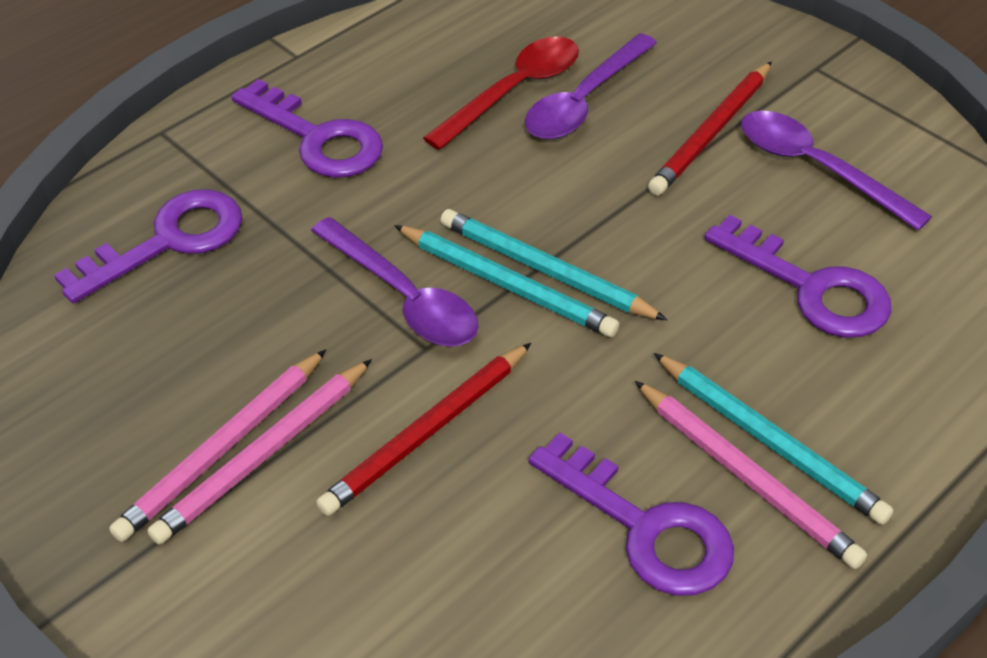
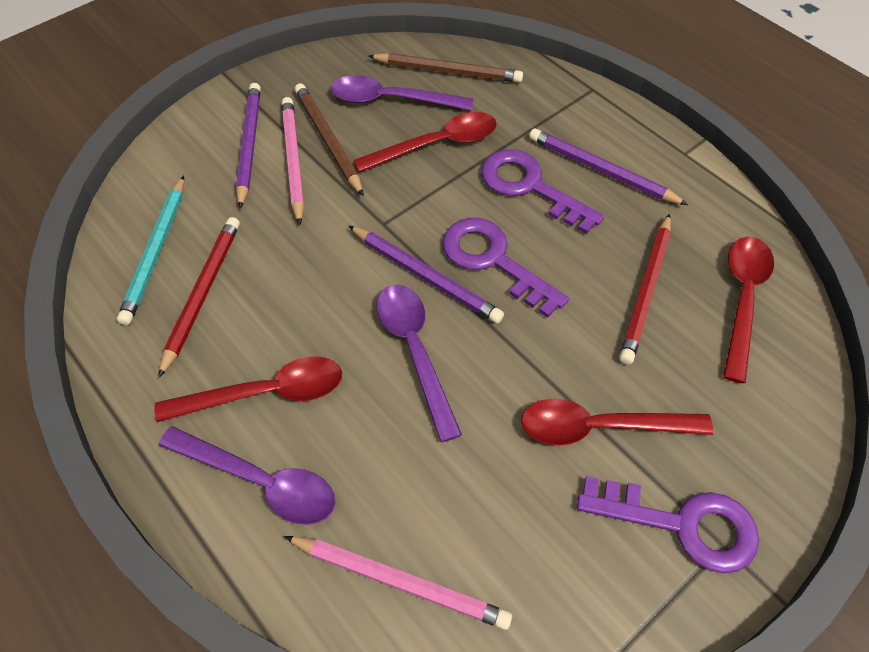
brown pencil: 0 -> 2
pink pencil: 3 -> 2
purple key: 4 -> 3
purple pencil: 0 -> 3
red spoon: 1 -> 4
turquoise pencil: 3 -> 1

